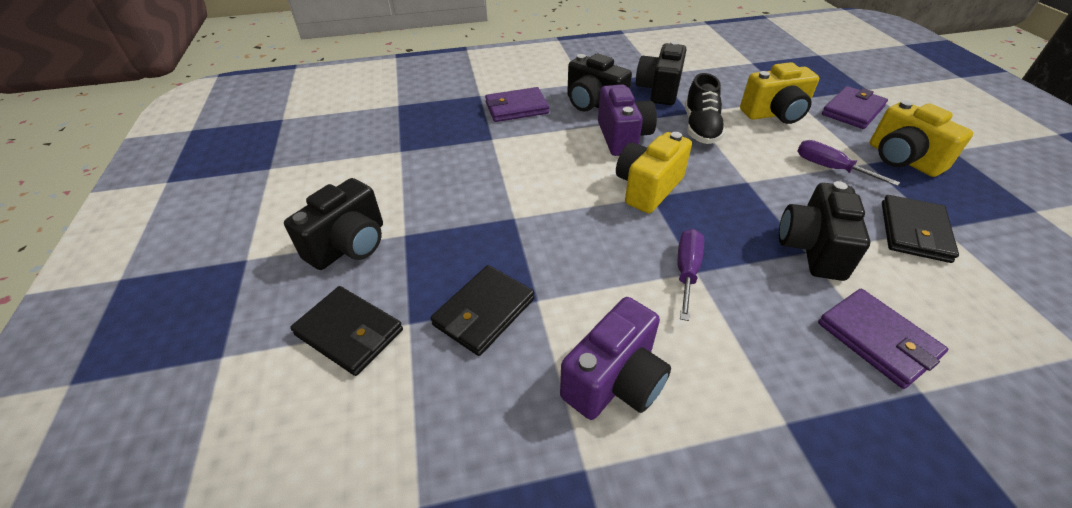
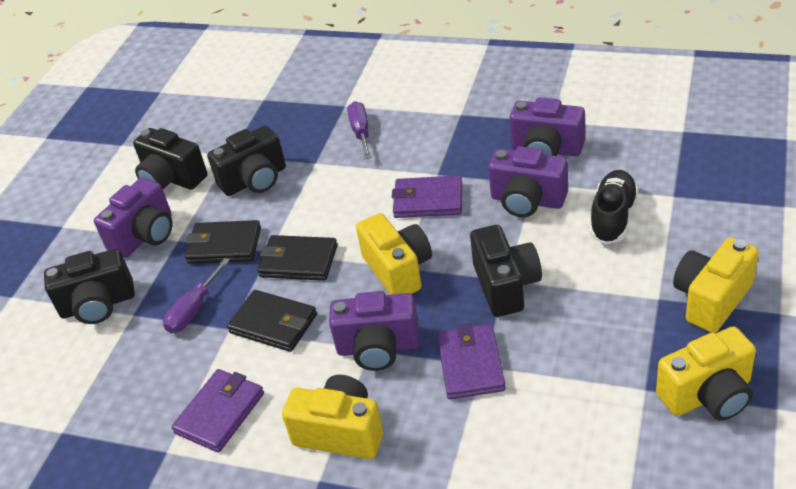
purple camera: 2 -> 4
yellow camera: 3 -> 4

